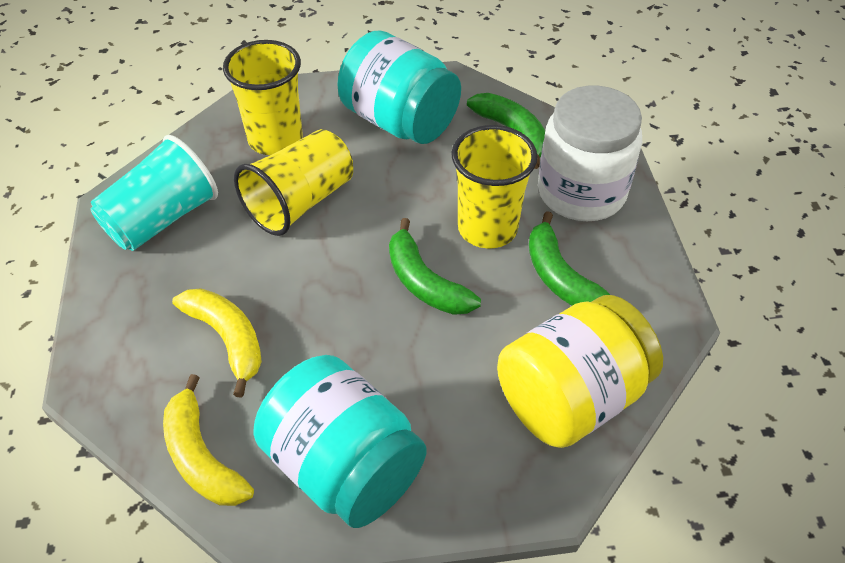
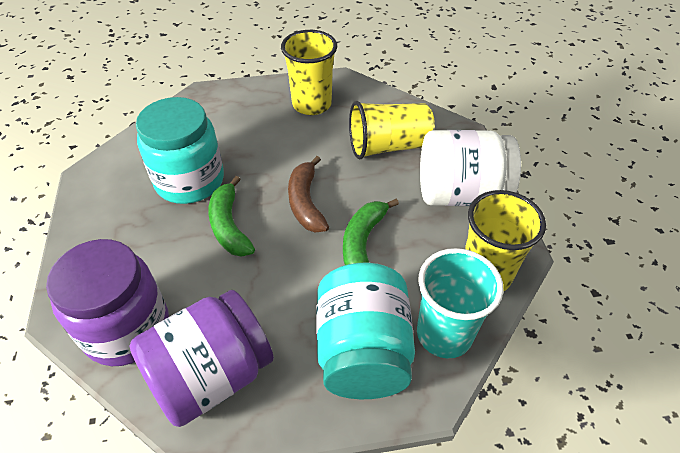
brown banana: 0 -> 1
green banana: 3 -> 2
purple jar: 0 -> 2
yellow banana: 2 -> 0
yellow jar: 1 -> 0

